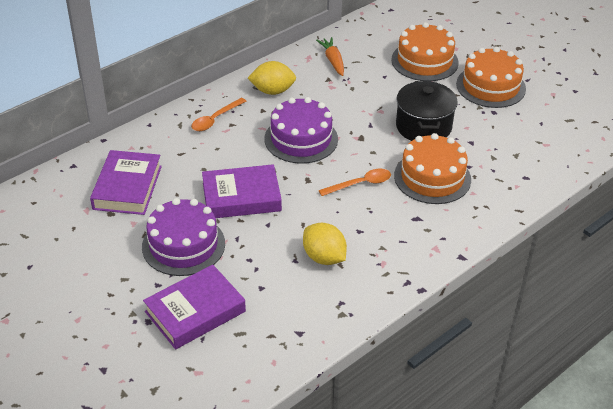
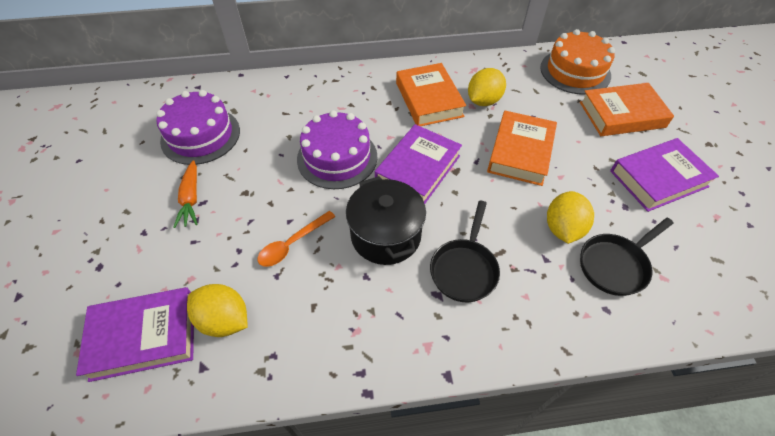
black pan: 0 -> 2
orange book: 0 -> 3
orange cake: 3 -> 1
orange spoon: 2 -> 1
yellow lemon: 2 -> 3

